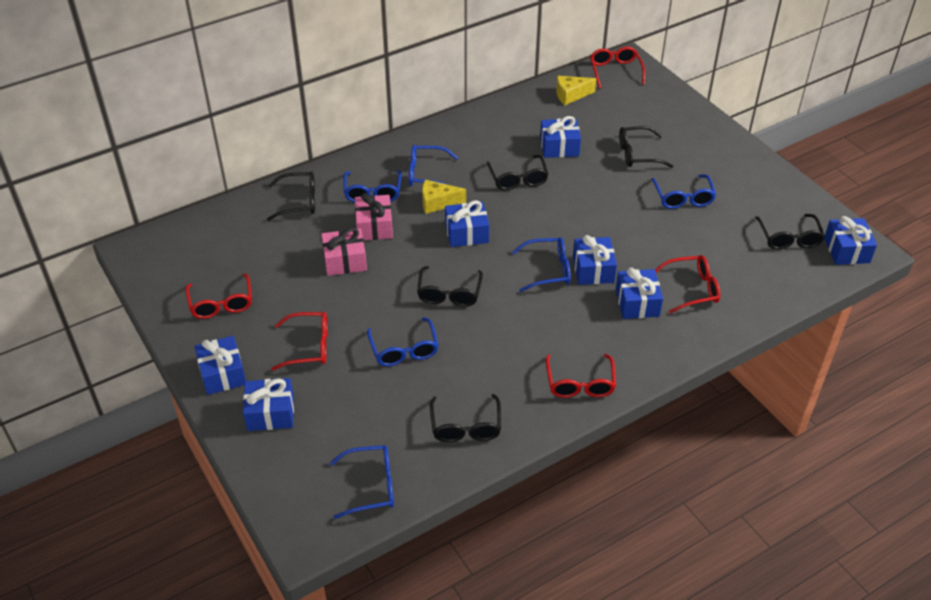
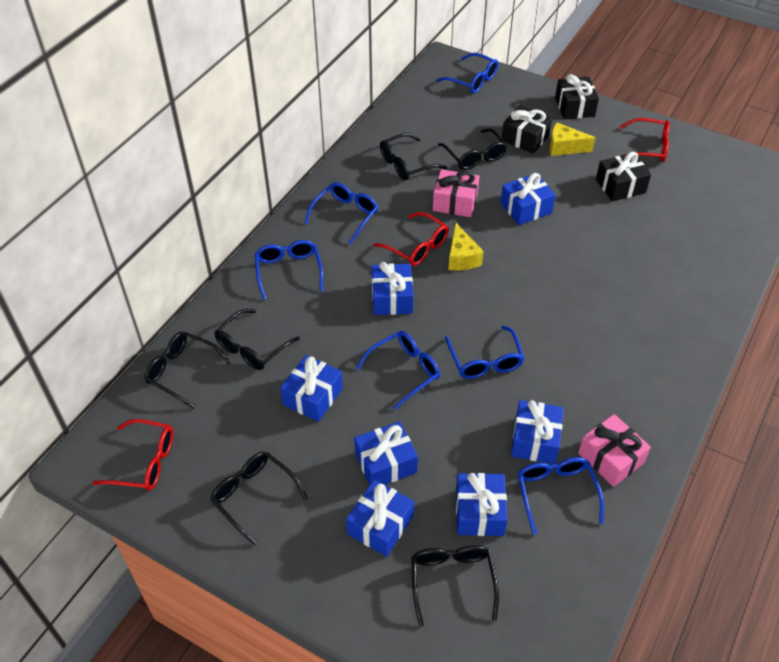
black gift: 0 -> 3
red glasses: 5 -> 3

